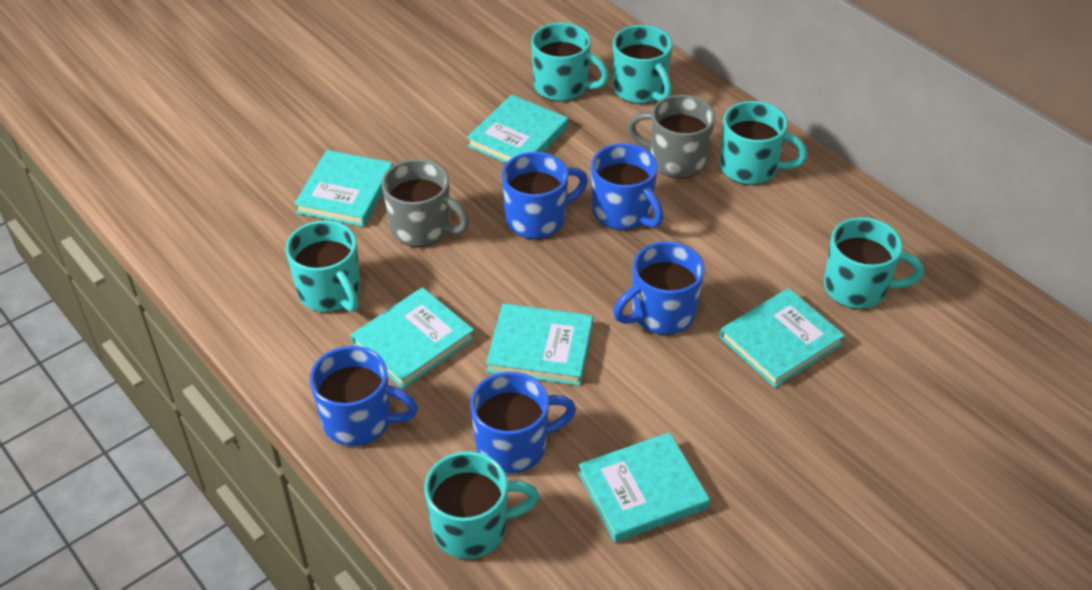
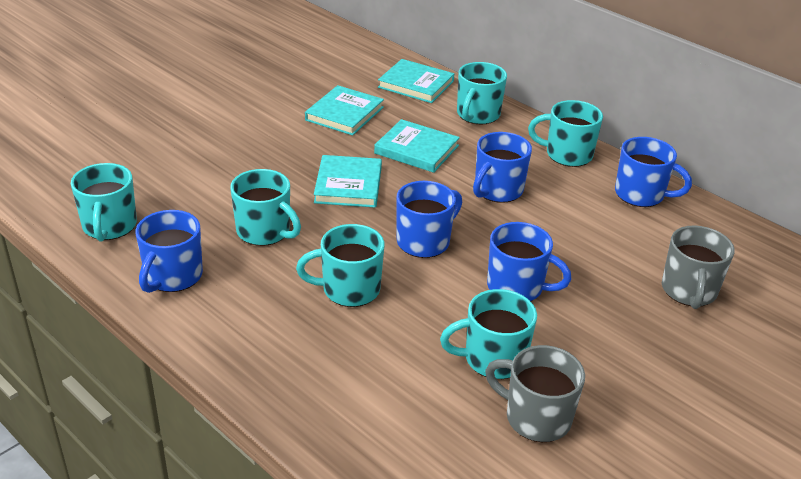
turquoise book: 6 -> 4

